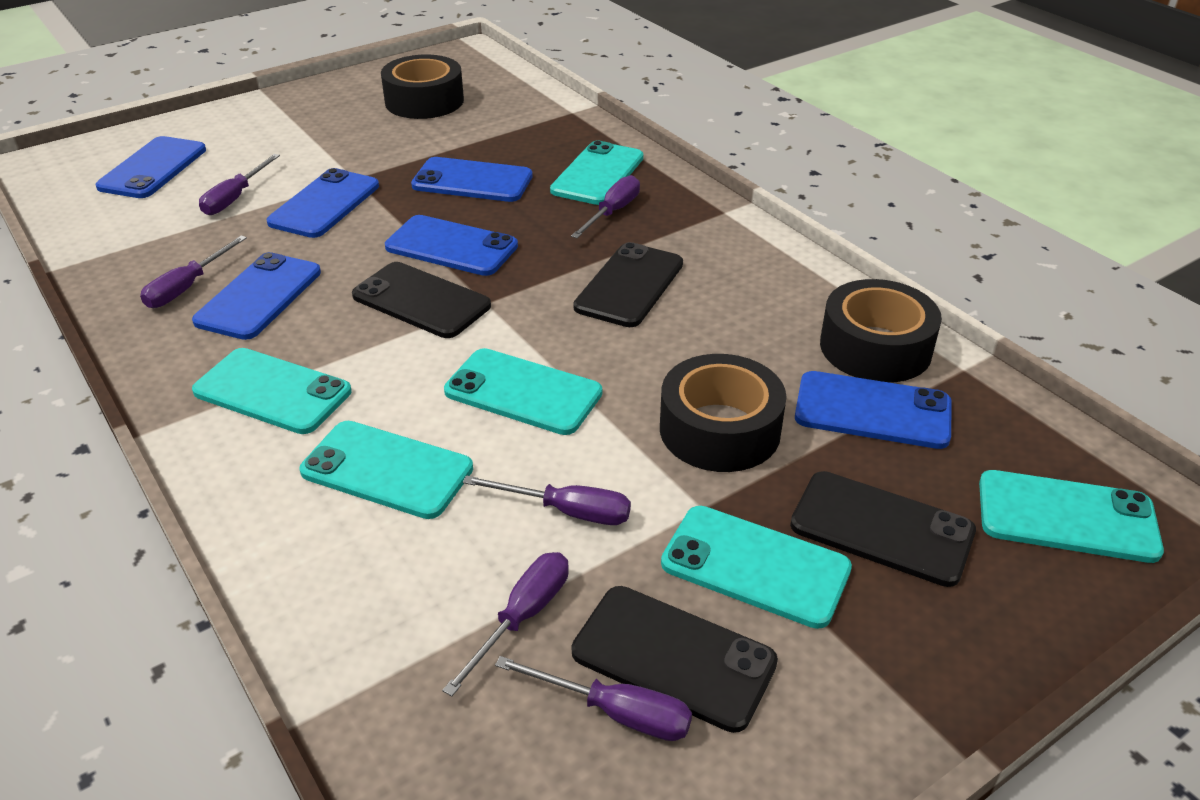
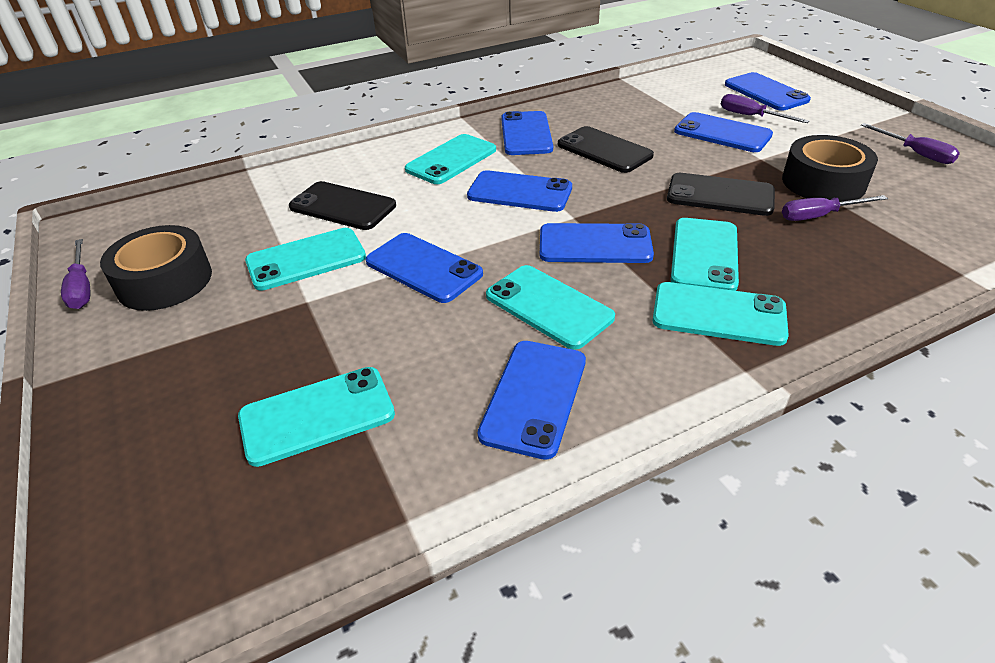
black phone: 4 -> 3
black tape: 3 -> 2
blue phone: 6 -> 7
purple screwdriver: 6 -> 4

